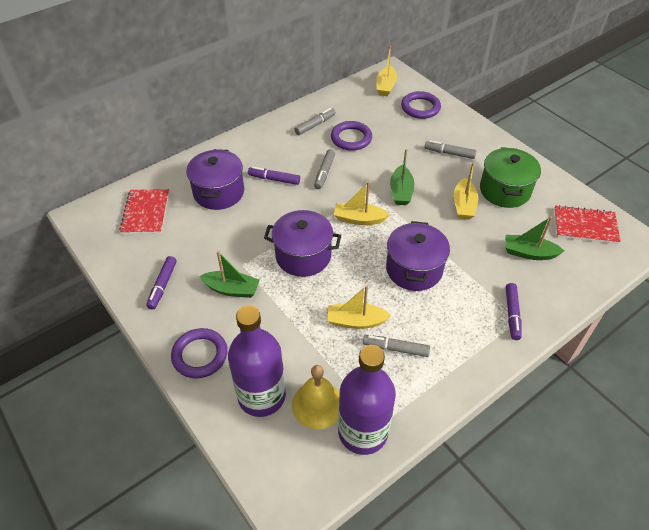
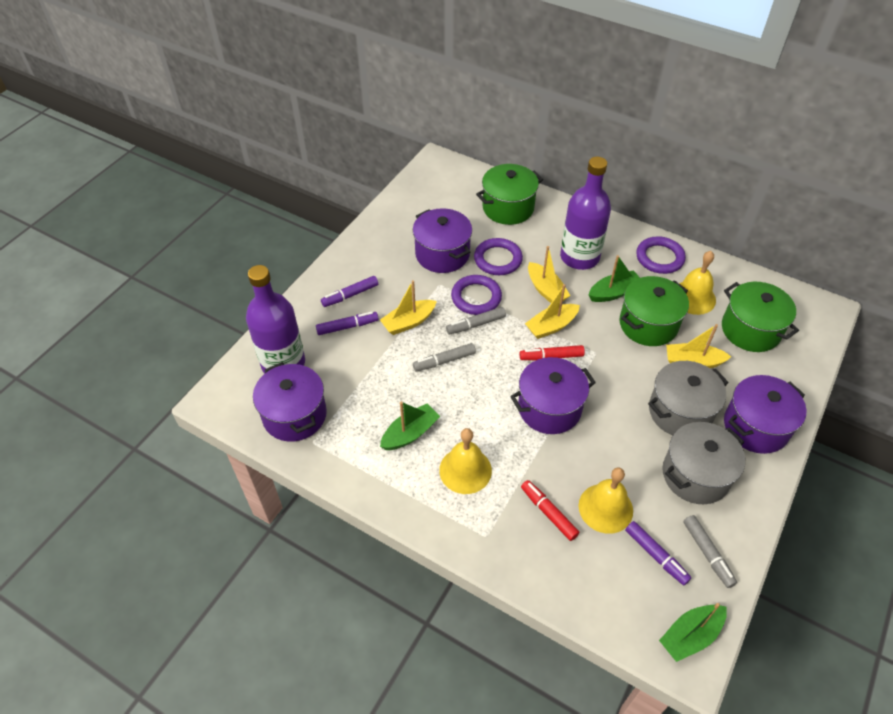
green pot: 1 -> 3
grey marker: 4 -> 3
grey pot: 0 -> 2
purple pot: 3 -> 4
red marker: 0 -> 2
red notebook: 2 -> 0
yellow bell: 1 -> 3

